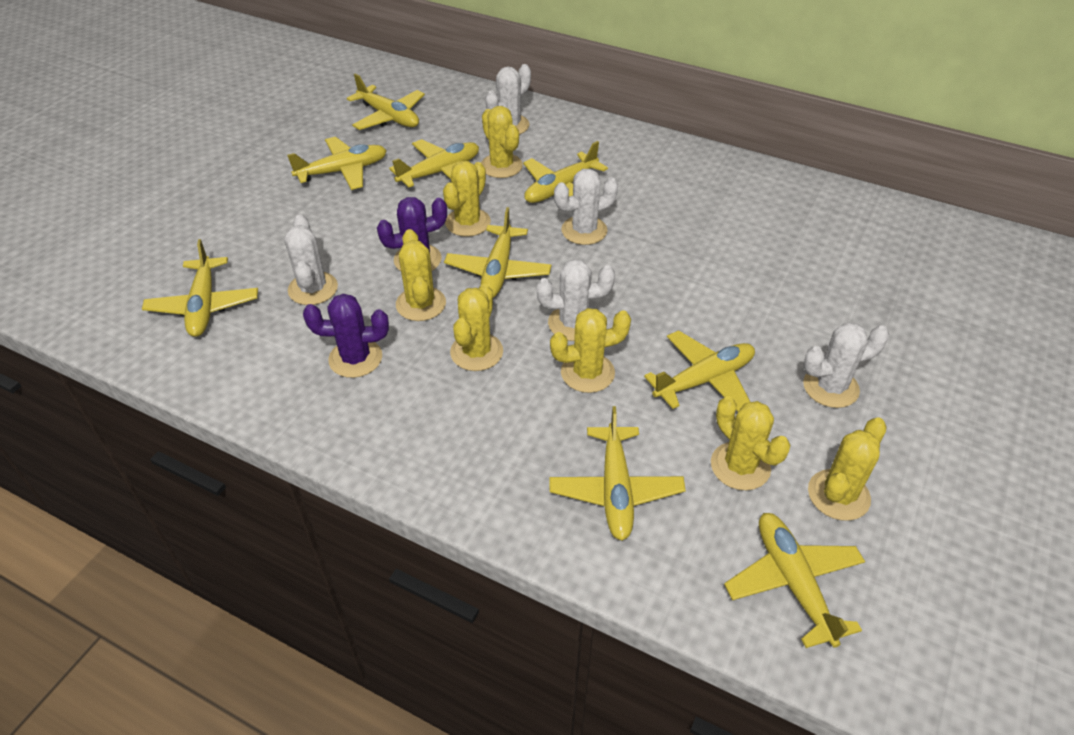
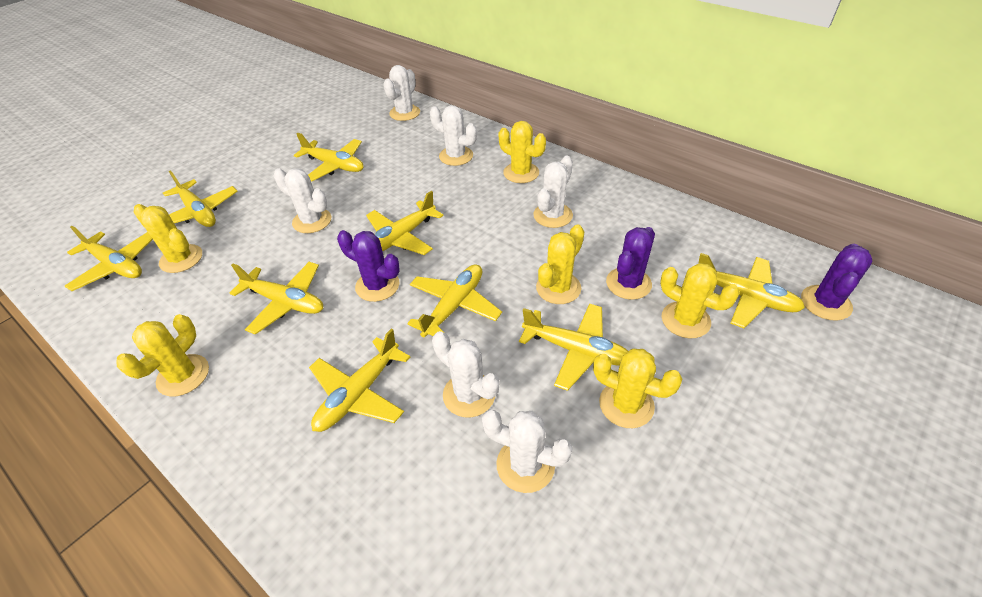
purple cactus: 2 -> 3
white cactus: 5 -> 6
yellow cactus: 7 -> 6

